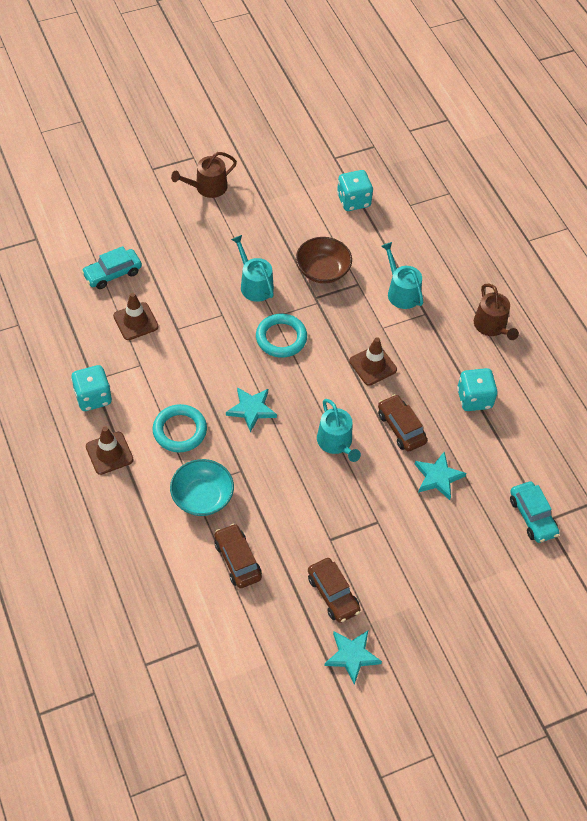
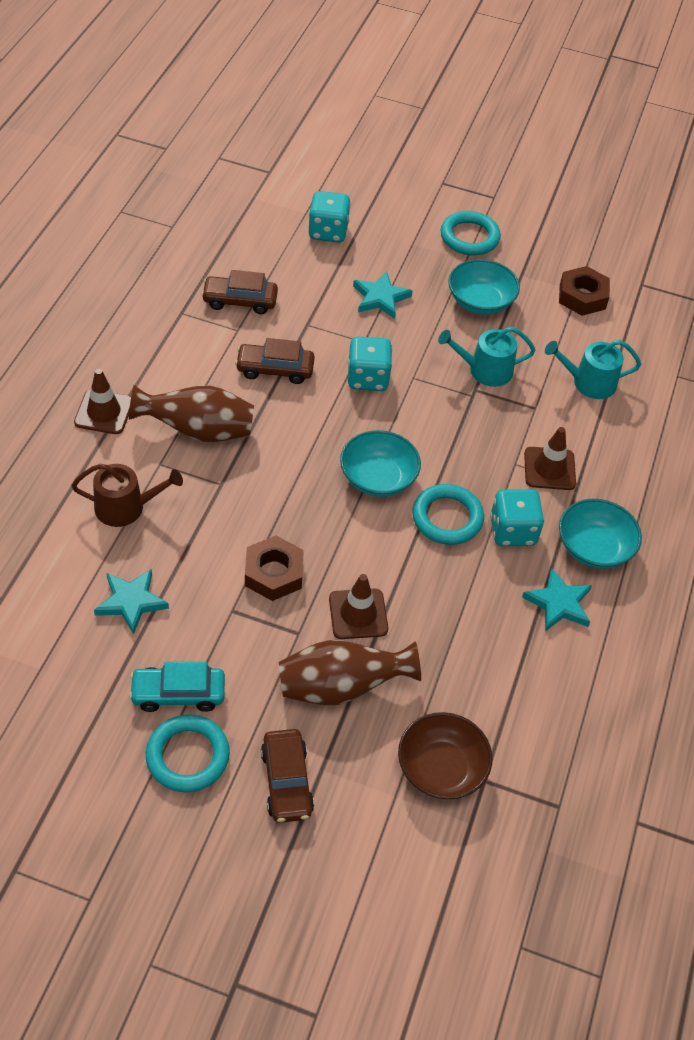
brown nut: 0 -> 2
brown vase: 0 -> 2
brown watering can: 2 -> 1
turquoise bowl: 1 -> 3
turquoise car: 2 -> 1
turquoise ring: 2 -> 3
turquoise watering can: 3 -> 2

